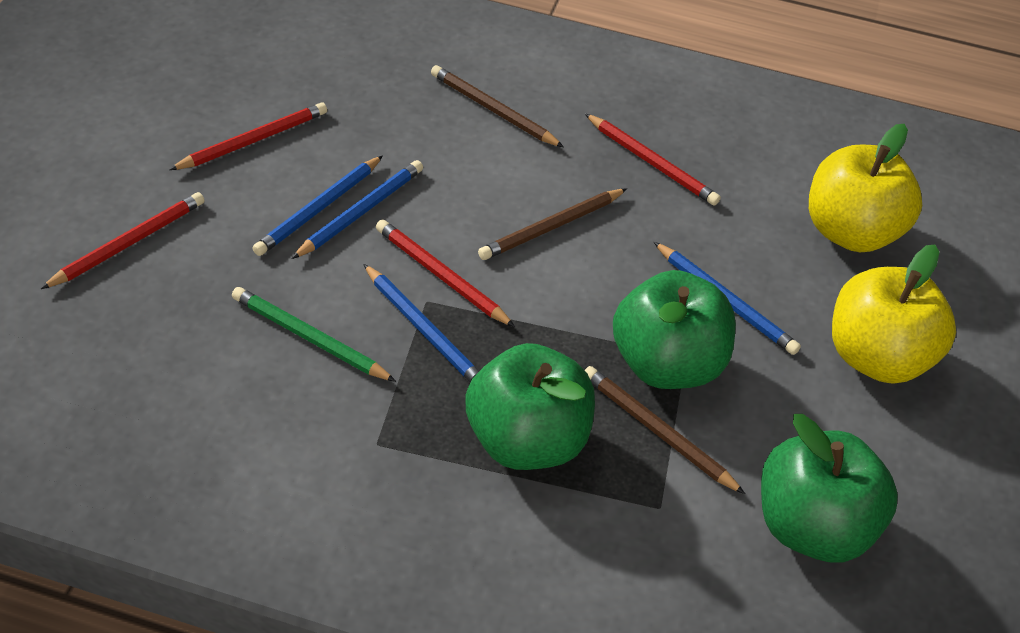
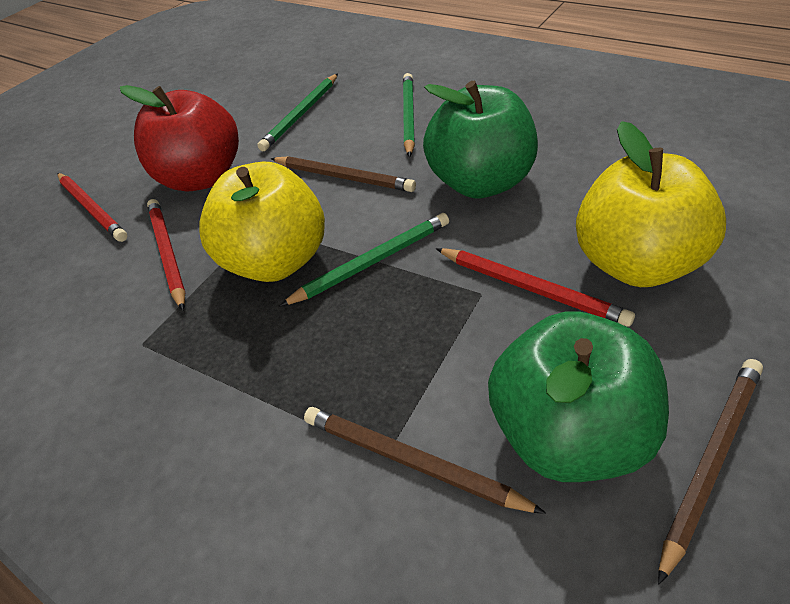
blue pencil: 4 -> 0
green apple: 3 -> 2
green pencil: 1 -> 3
red apple: 0 -> 1
red pencil: 4 -> 3

